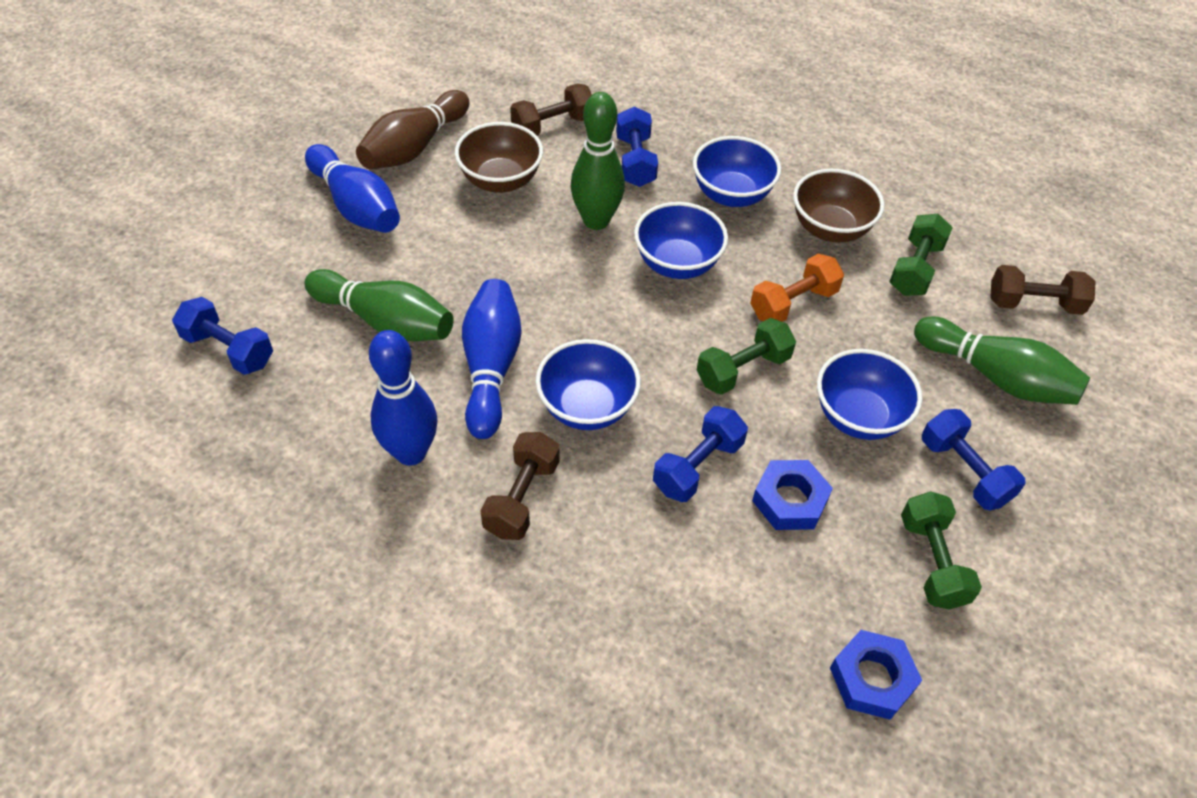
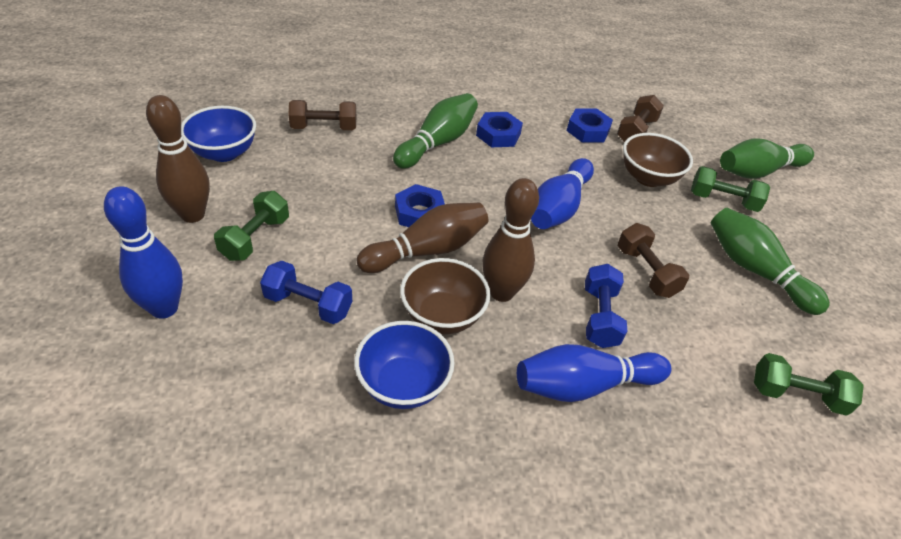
blue bowl: 4 -> 2
blue dumbbell: 4 -> 2
blue nut: 2 -> 3
brown bowling pin: 1 -> 3
orange dumbbell: 1 -> 0

